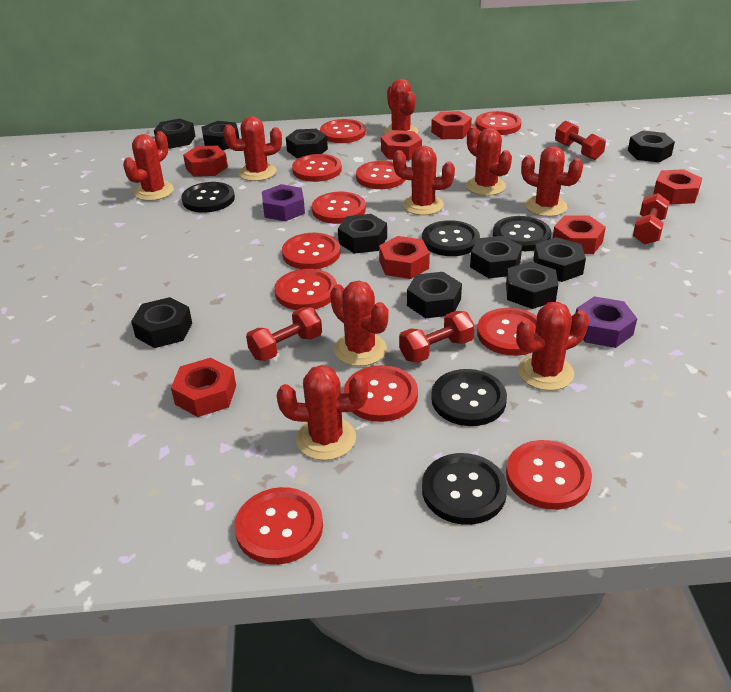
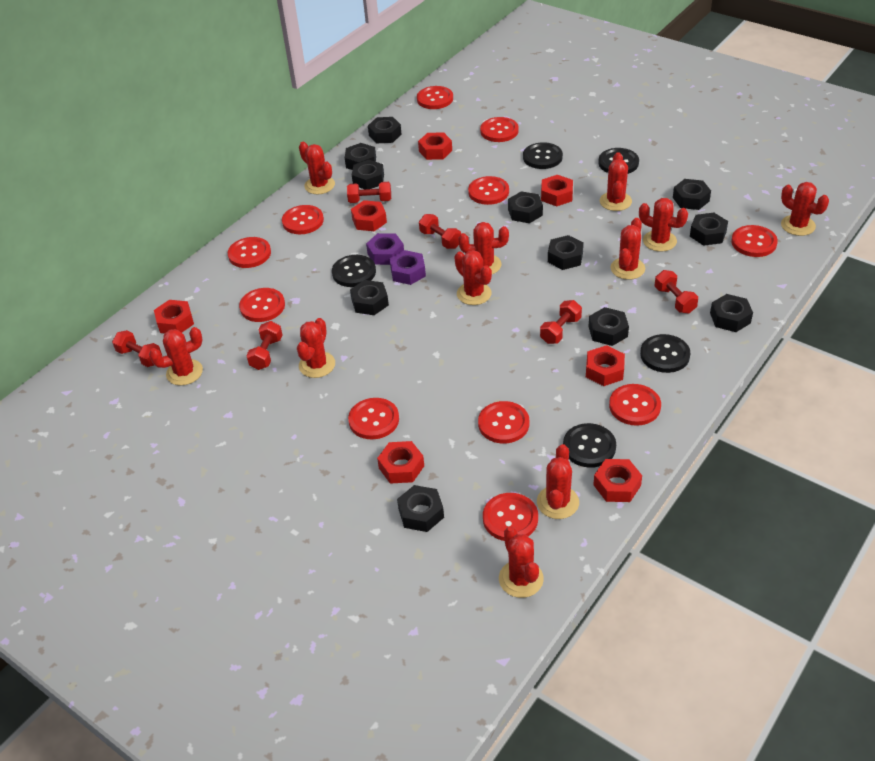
black nut: 10 -> 11
red cactus: 9 -> 11
red dumbbell: 4 -> 6

